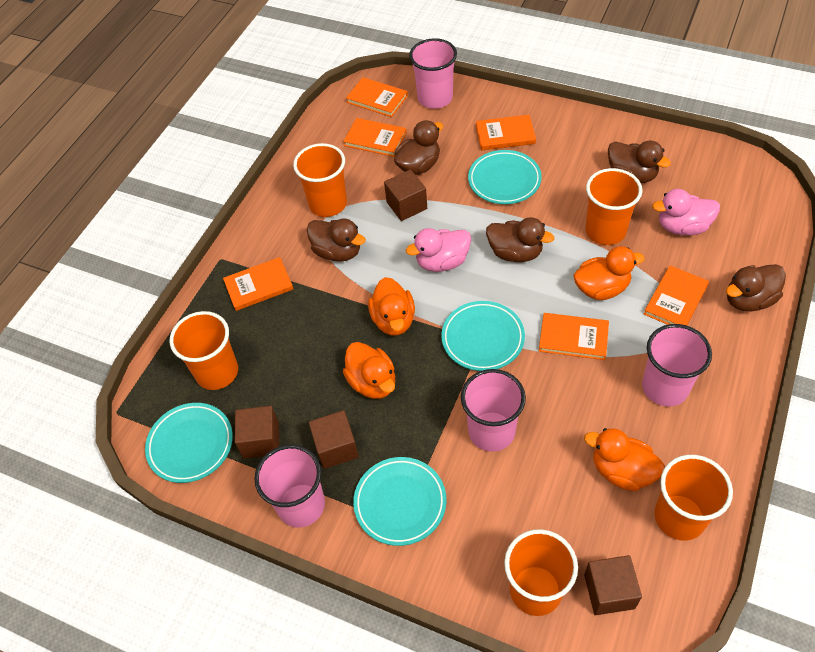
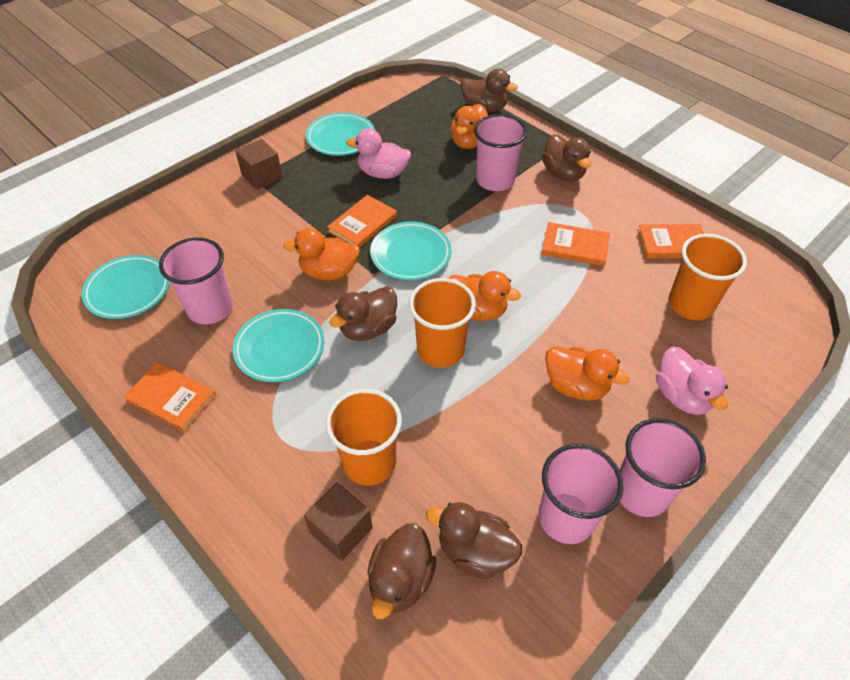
brown cube: 4 -> 2
orange book: 6 -> 4
orange cup: 5 -> 3

